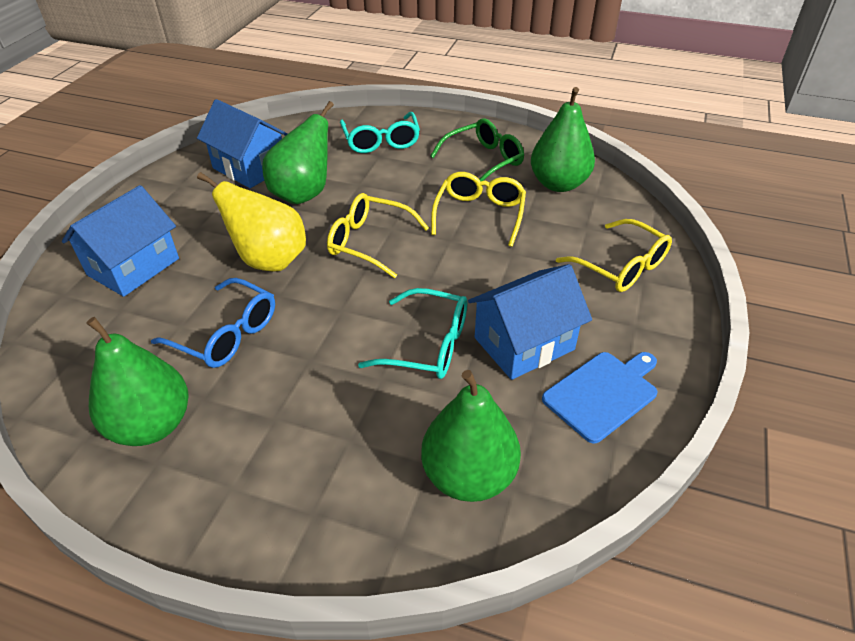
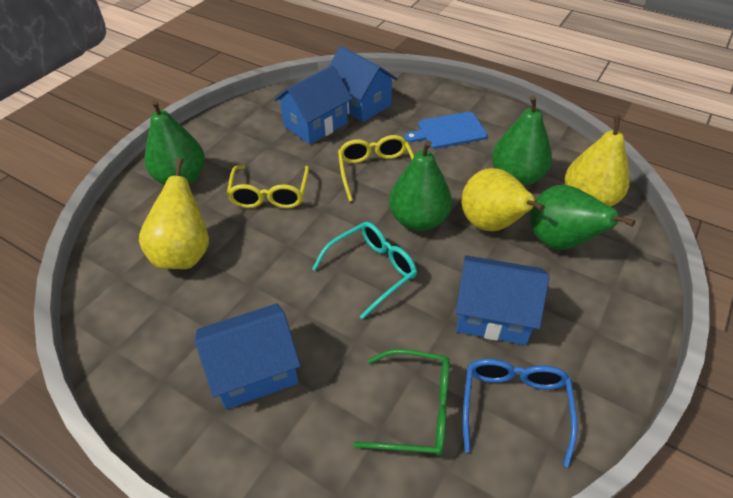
blue house: 3 -> 4
turquoise glasses: 2 -> 1
yellow glasses: 3 -> 2
yellow pear: 1 -> 3

